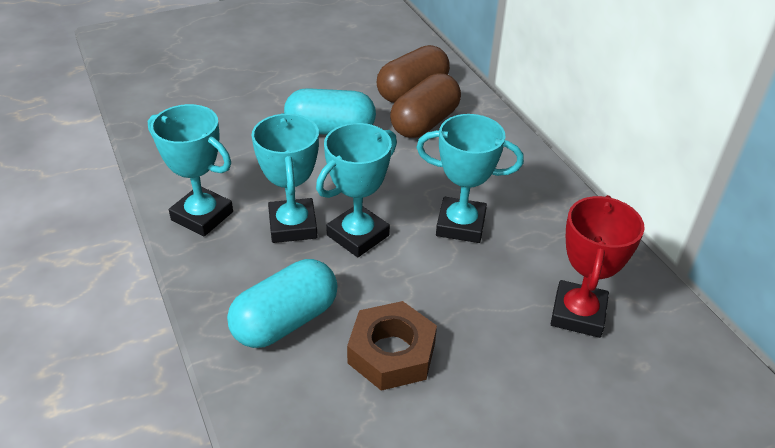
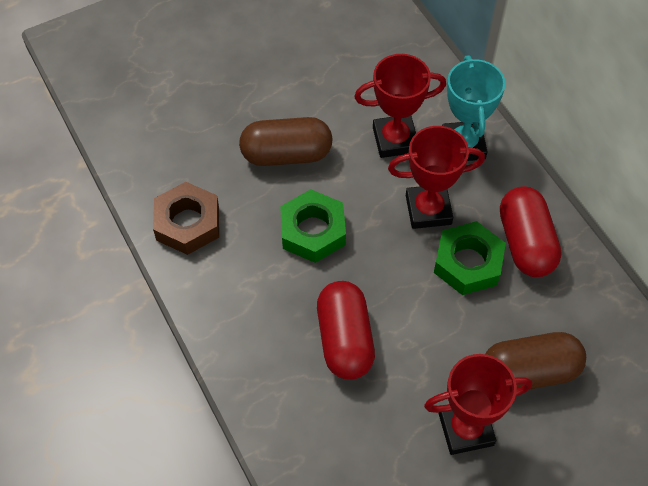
green nut: 0 -> 2
red capsule: 0 -> 2
red trophy: 1 -> 3
turquoise capsule: 2 -> 0
turquoise trophy: 4 -> 1

